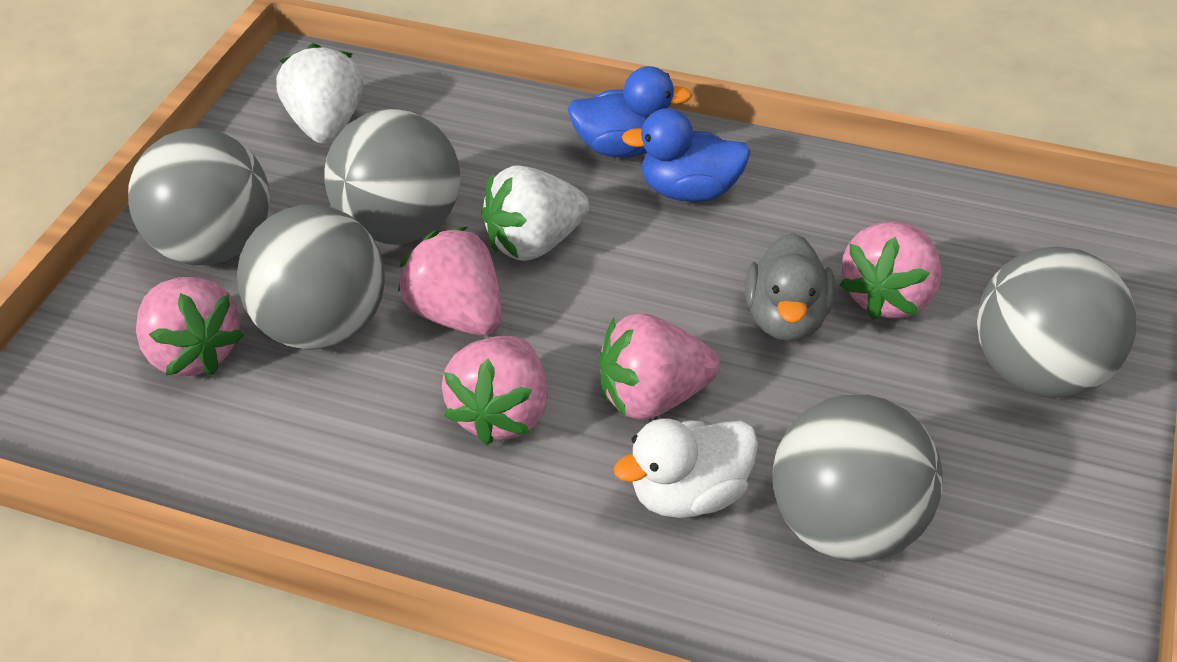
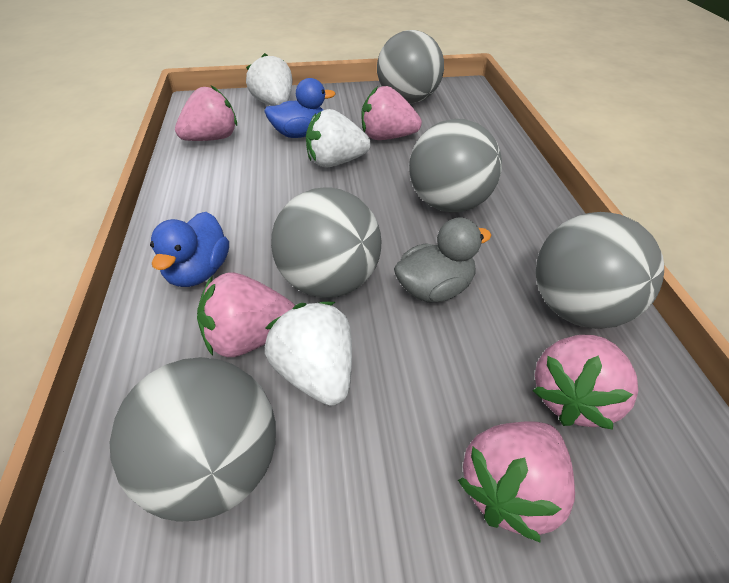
white duck: 1 -> 0
white strawberry: 2 -> 3

